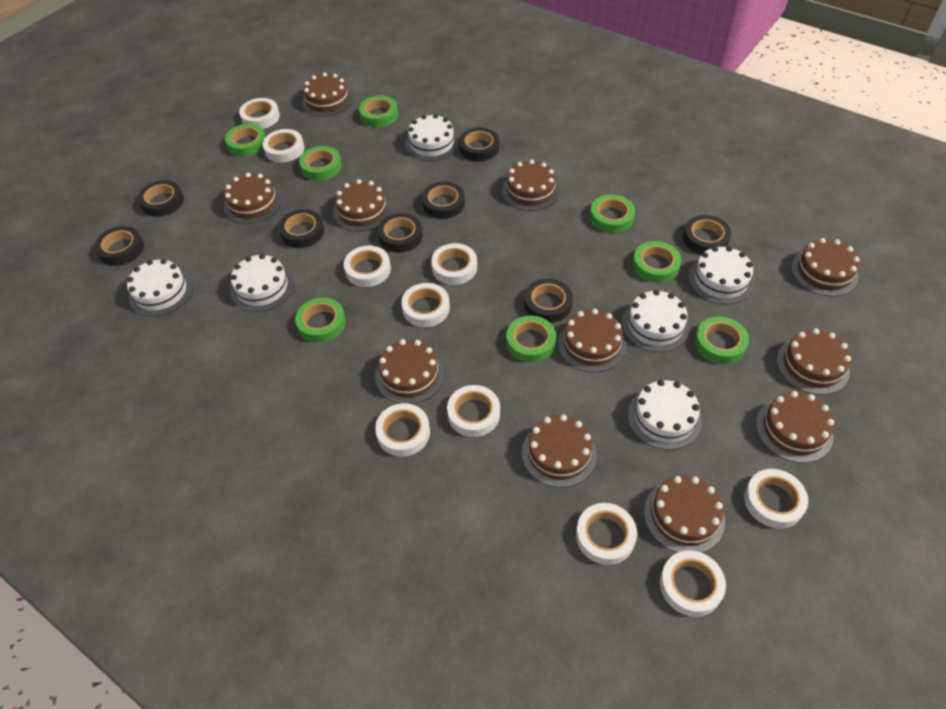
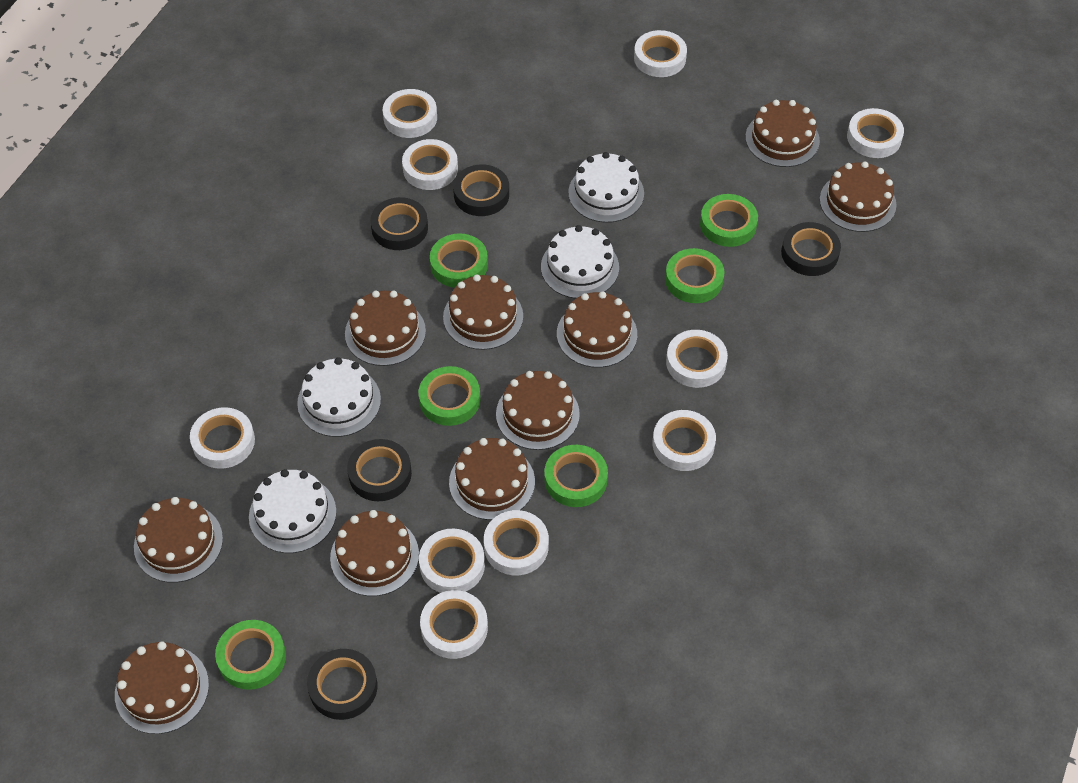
black tape: 8 -> 5
brown cake: 11 -> 10
green tape: 8 -> 6
white cake: 6 -> 4

